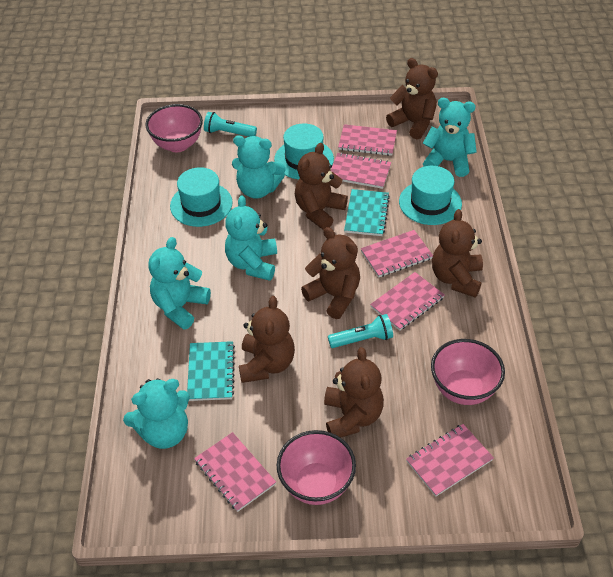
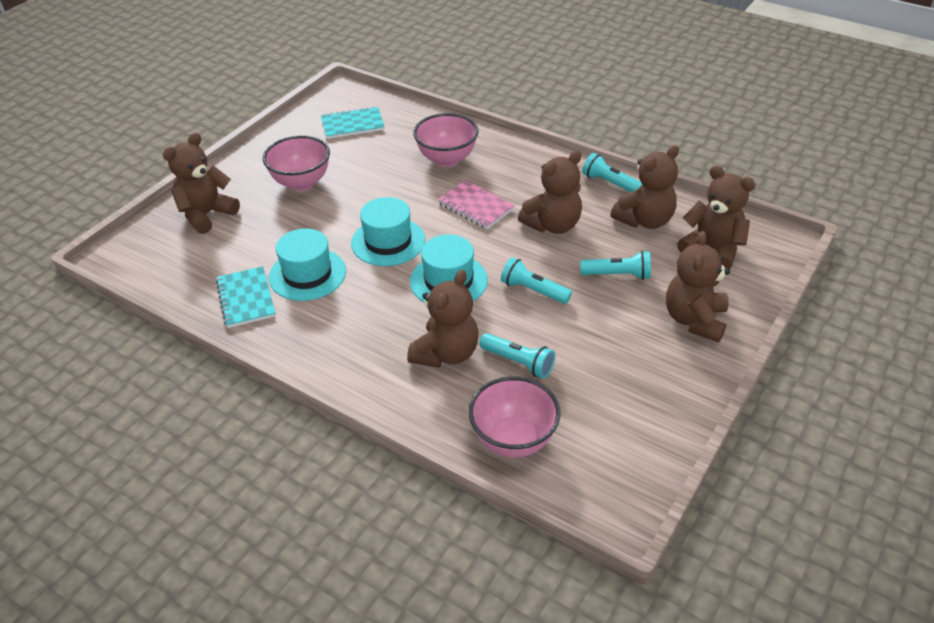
pink notebook: 6 -> 1
turquoise flashlight: 2 -> 4
turquoise teddy bear: 5 -> 0

